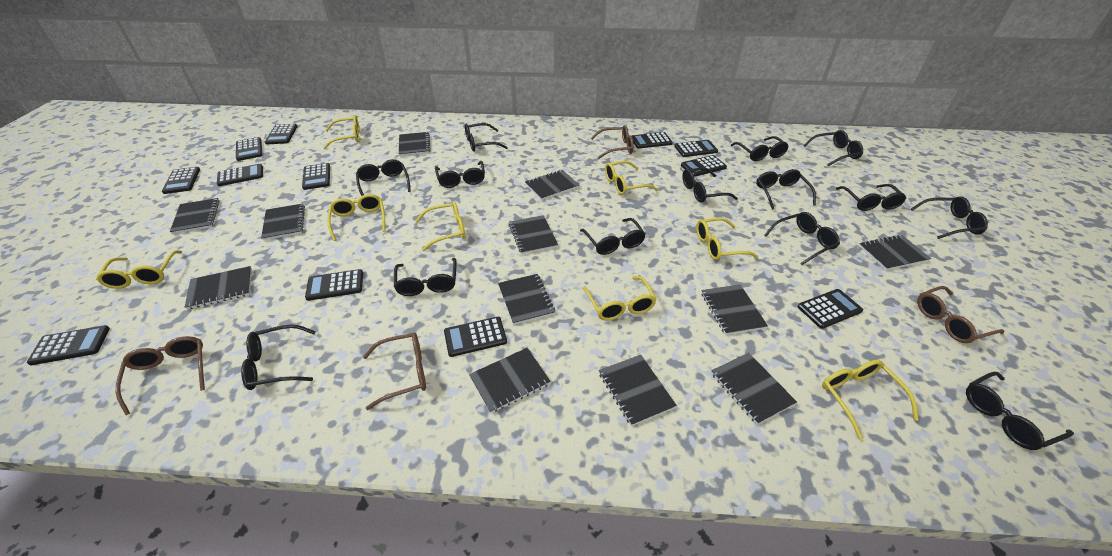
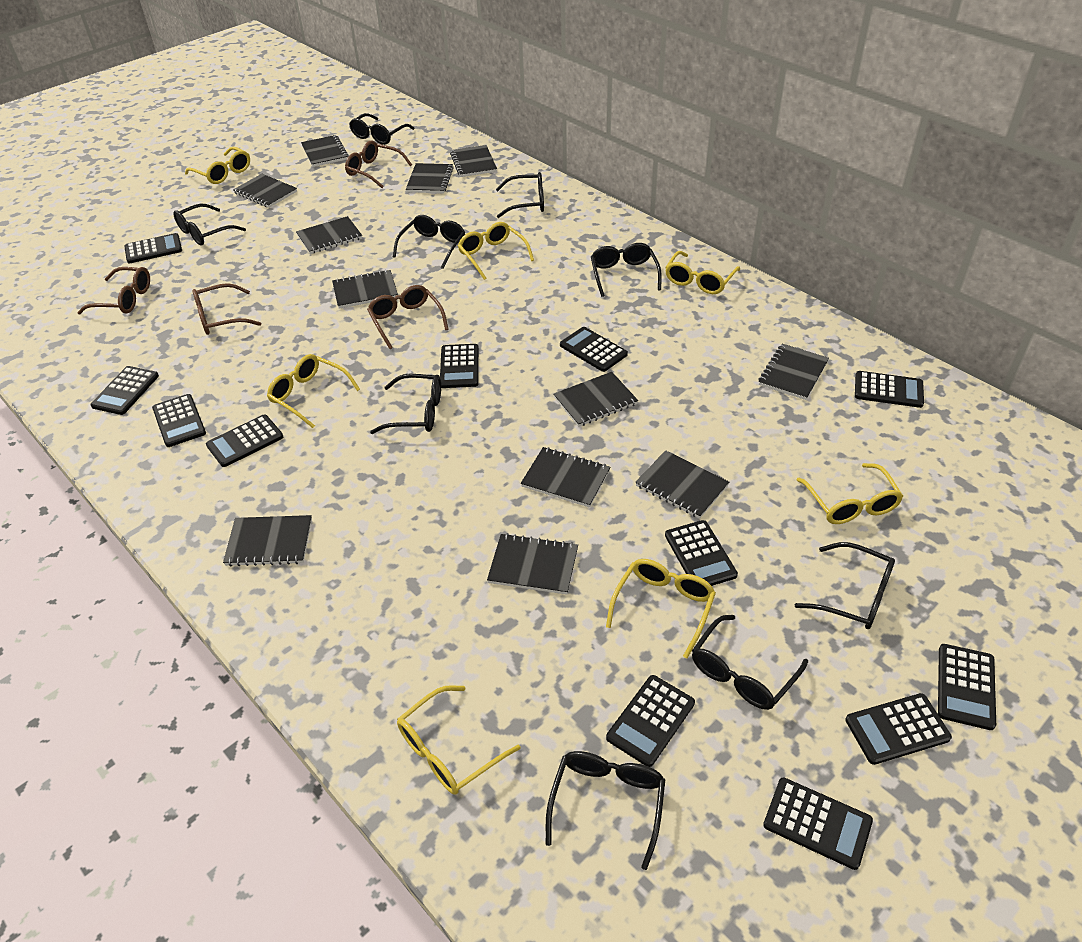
black glasses: 14 -> 9
yellow glasses: 8 -> 7

